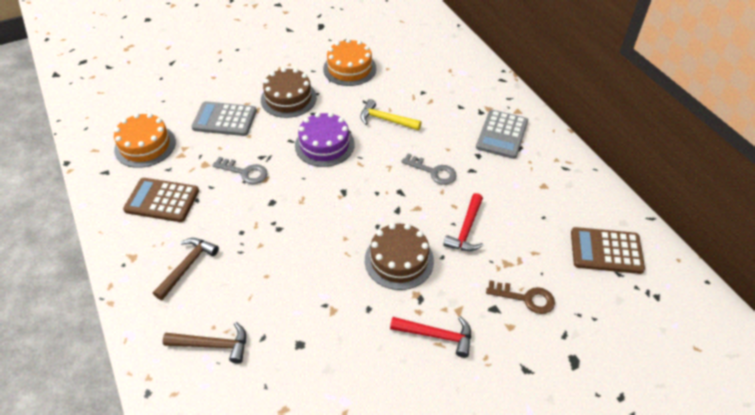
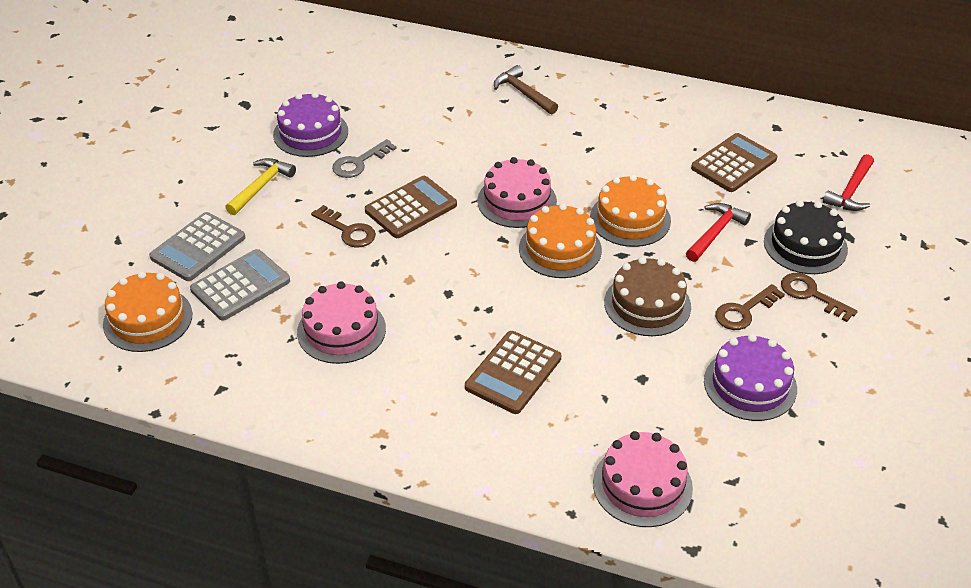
black cake: 0 -> 1
brown cake: 2 -> 1
brown calculator: 2 -> 3
brown hammer: 2 -> 1
brown key: 1 -> 3
grey key: 2 -> 1
orange cake: 2 -> 3
pink cake: 0 -> 3
purple cake: 1 -> 2

